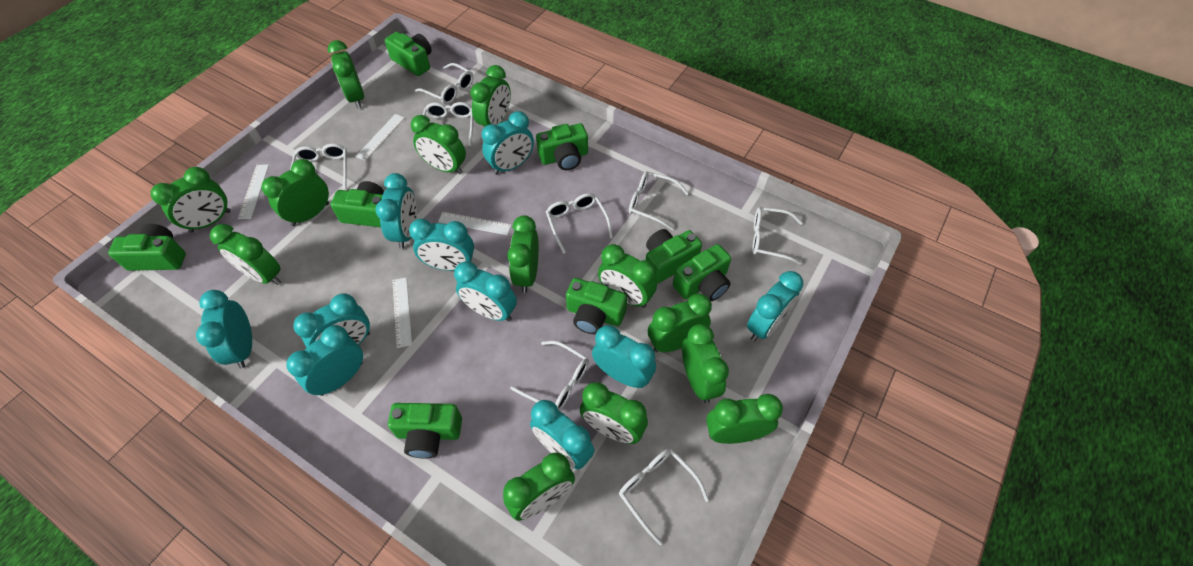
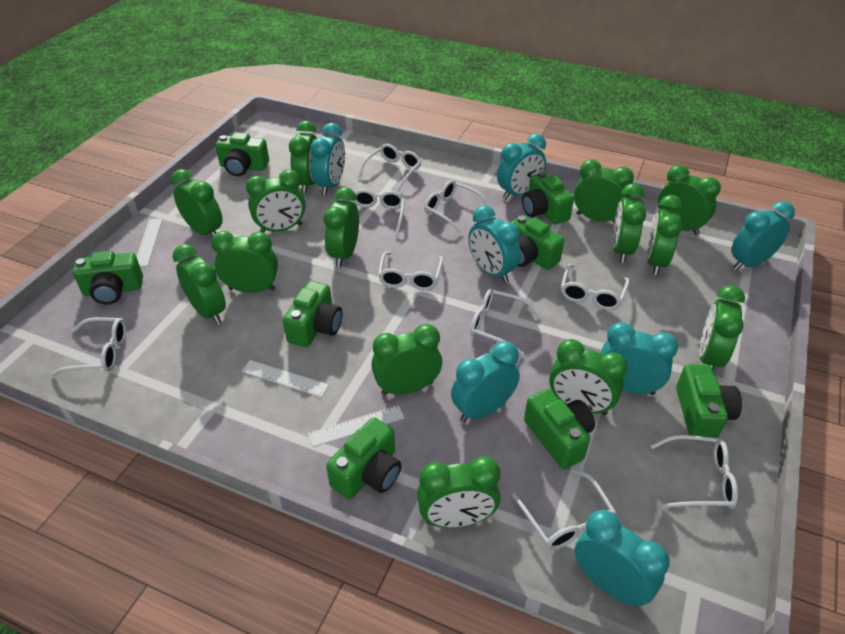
green clock: 13 -> 14
turquoise clock: 10 -> 7
white glasses: 8 -> 9
white ruler: 4 -> 3

